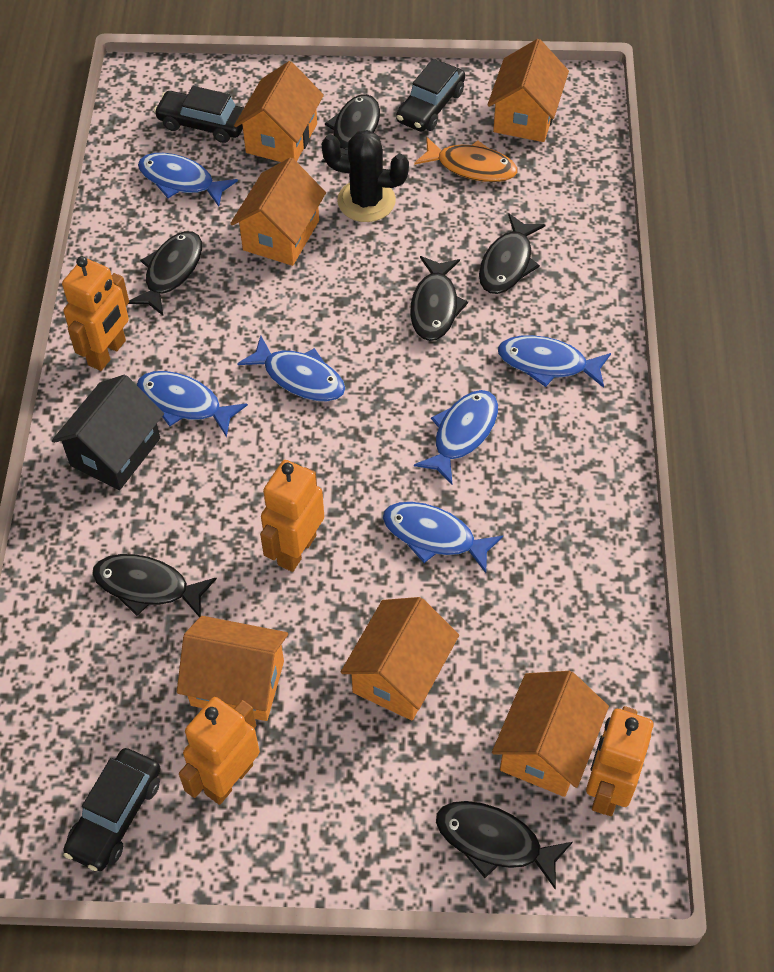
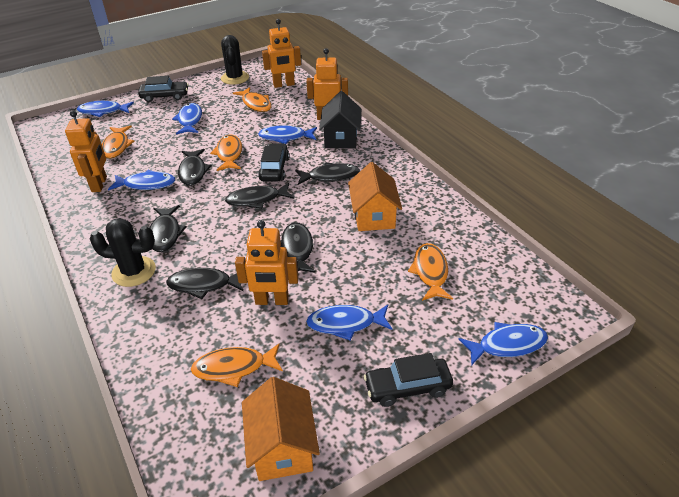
black cactus: 1 -> 2
orange fish: 1 -> 5
orange house: 6 -> 2

